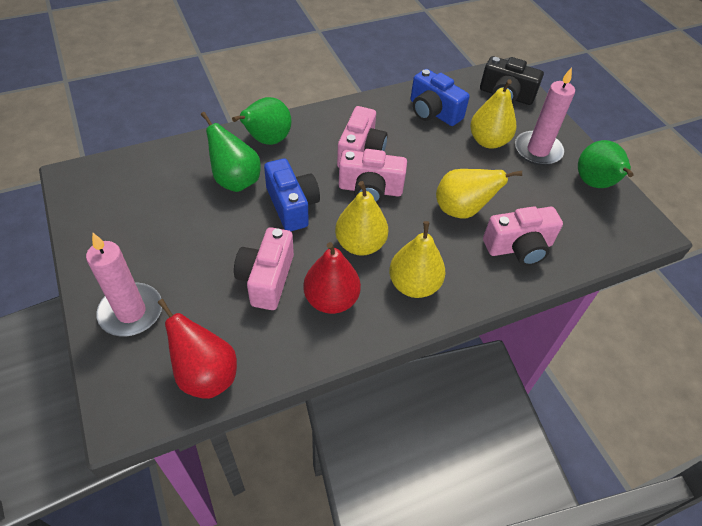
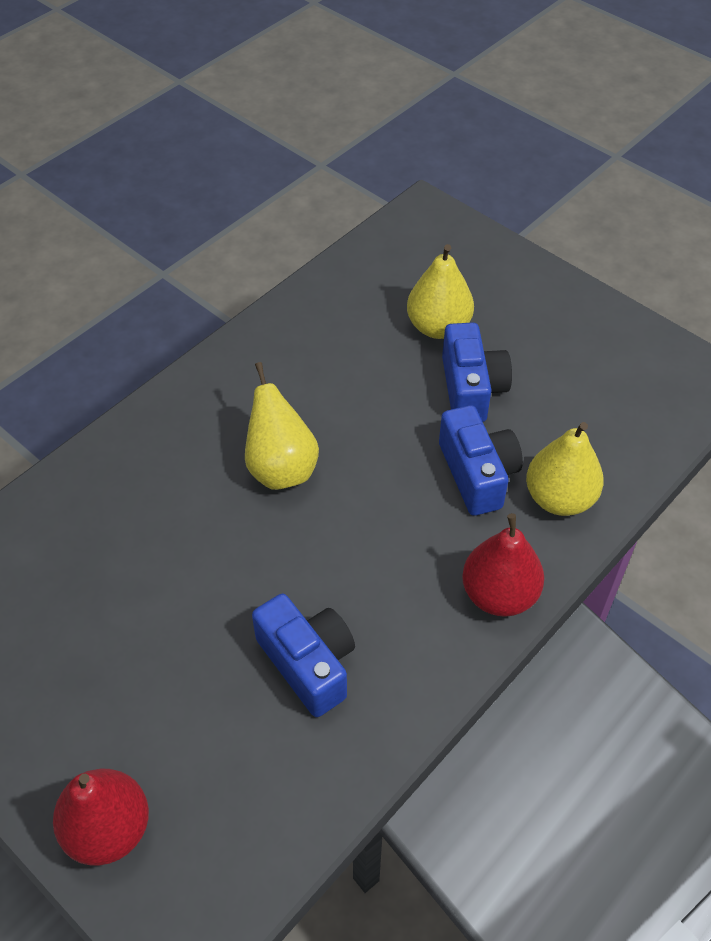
black camera: 1 -> 0
blue camera: 2 -> 3
green pear: 3 -> 0
pink camera: 4 -> 0
pink candle: 2 -> 0
yellow pear: 4 -> 3

